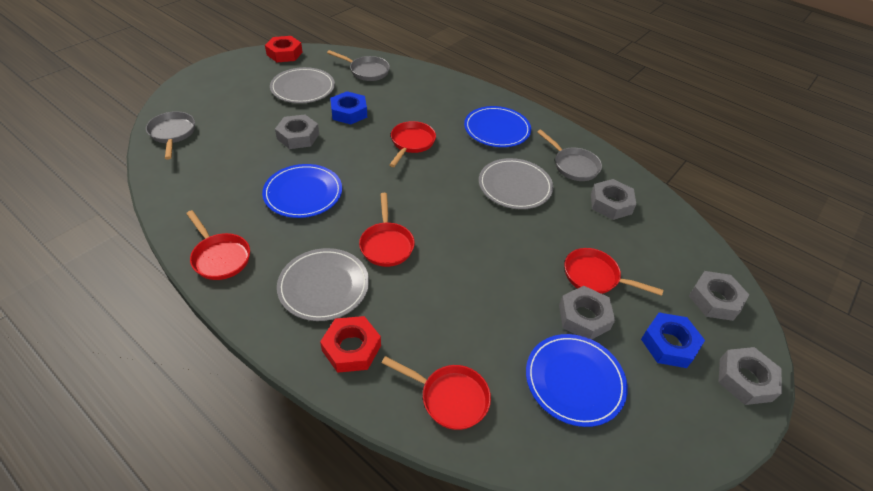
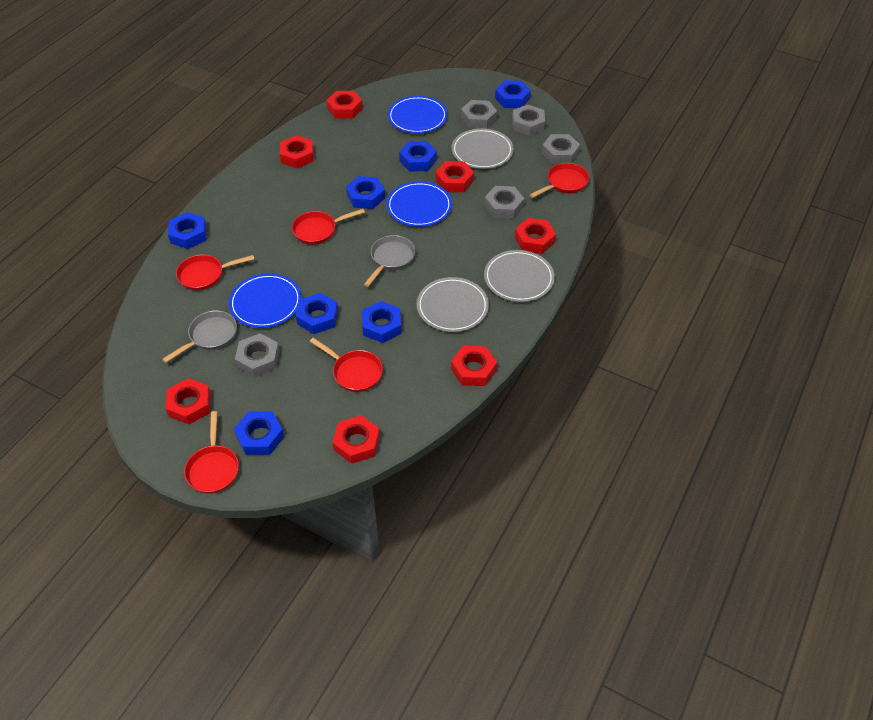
blue nut: 2 -> 7
grey pan: 3 -> 2
red nut: 2 -> 7

